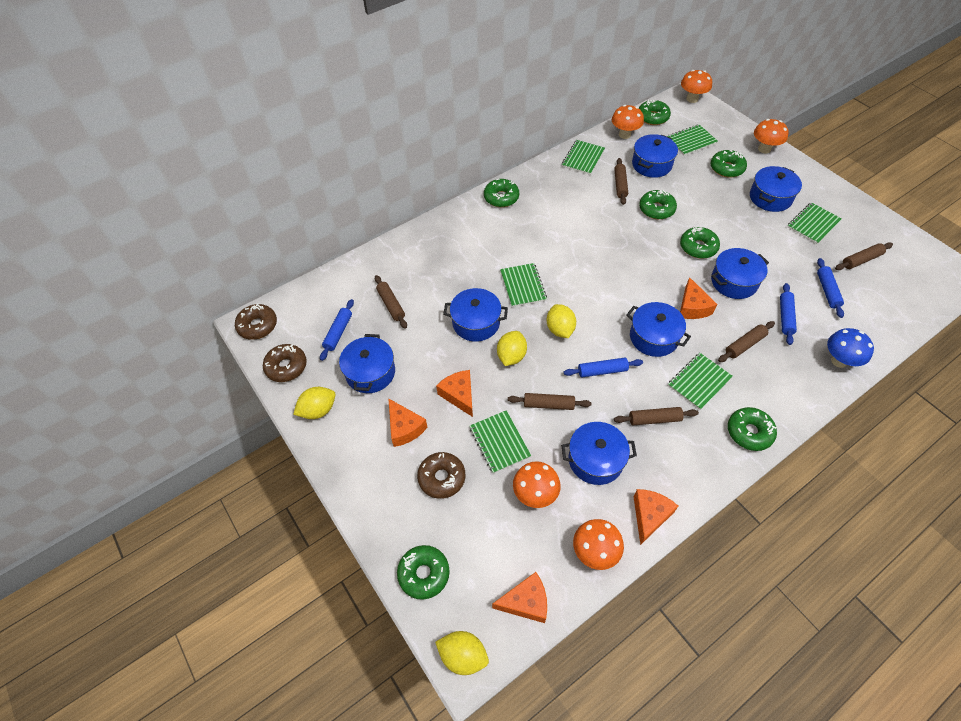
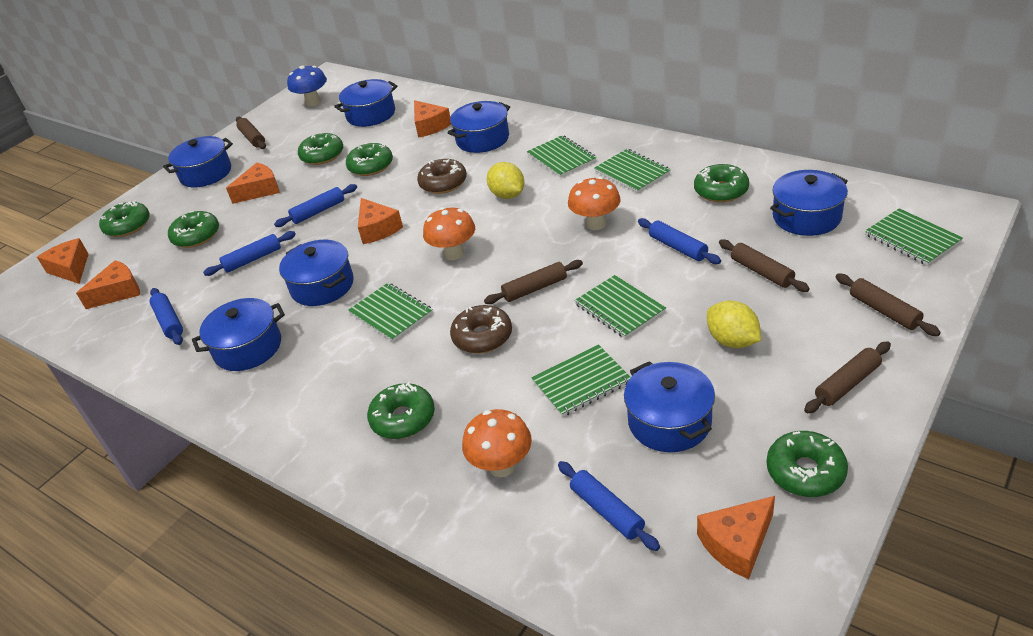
blue rolling pin: 4 -> 5
brown donut: 3 -> 2
brown rolling pin: 6 -> 5
orange cheese: 5 -> 6
orange mushroom: 5 -> 3
yellow lemon: 4 -> 2

